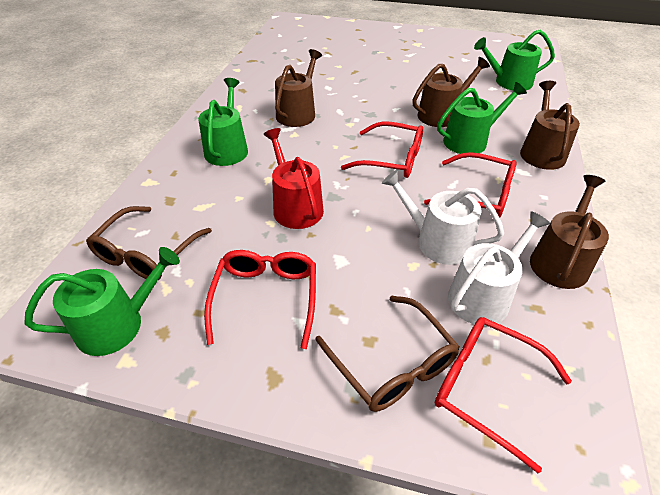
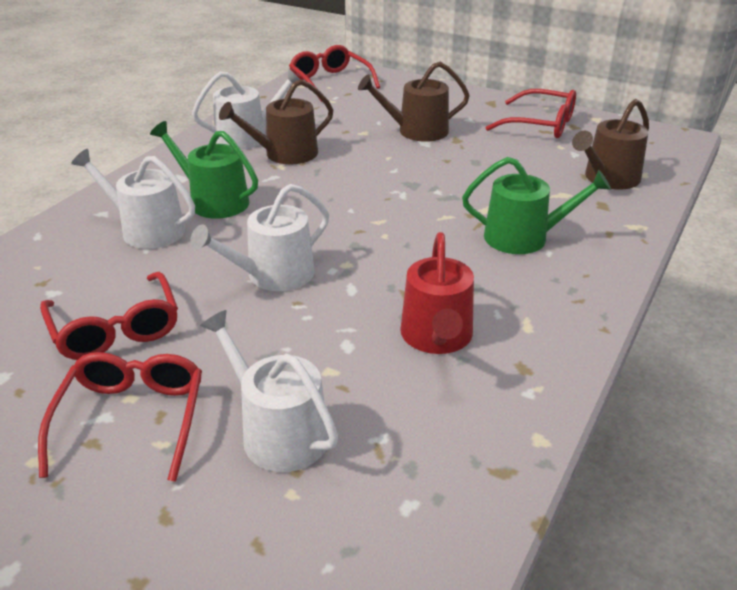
brown glasses: 2 -> 0
brown watering can: 4 -> 3
green watering can: 4 -> 2
white watering can: 2 -> 4

